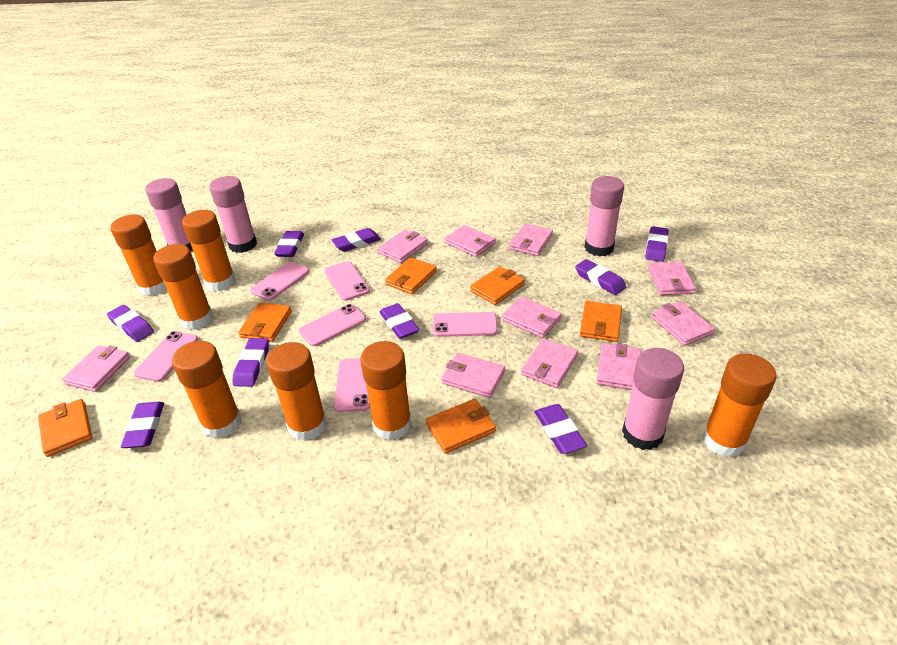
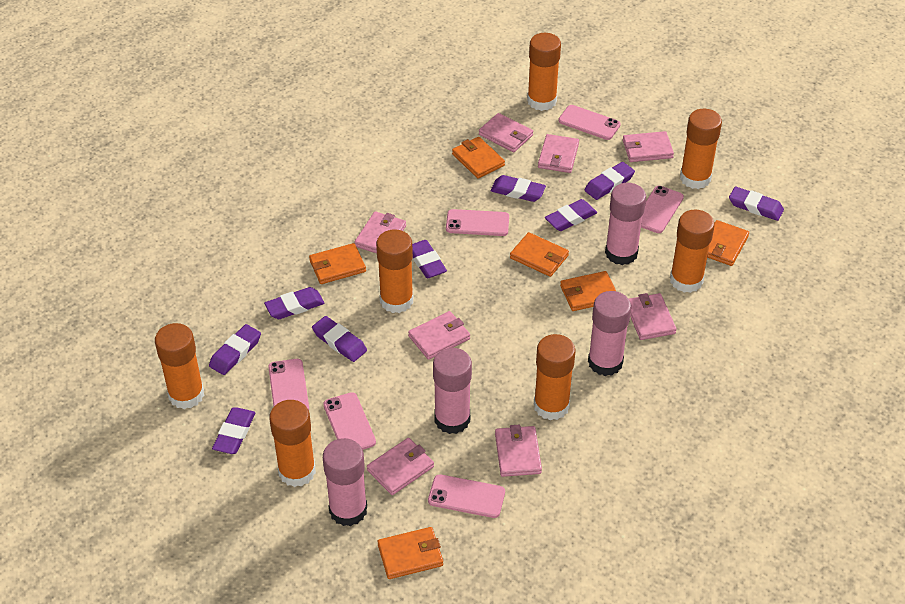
pink wallet: 10 -> 8

